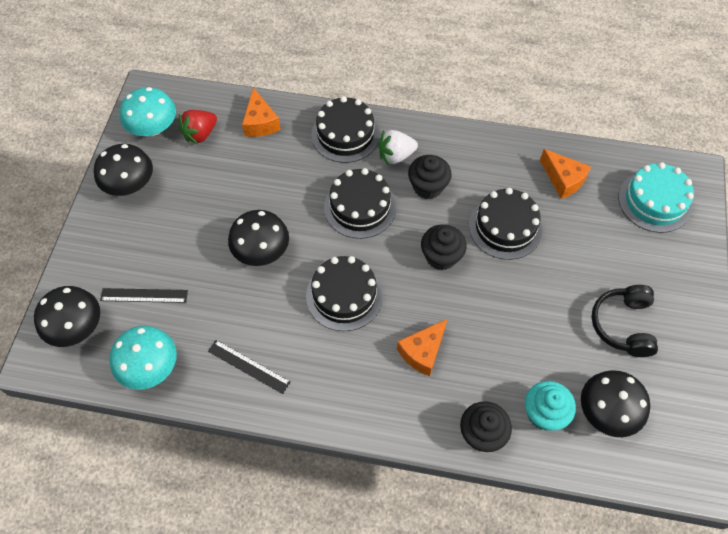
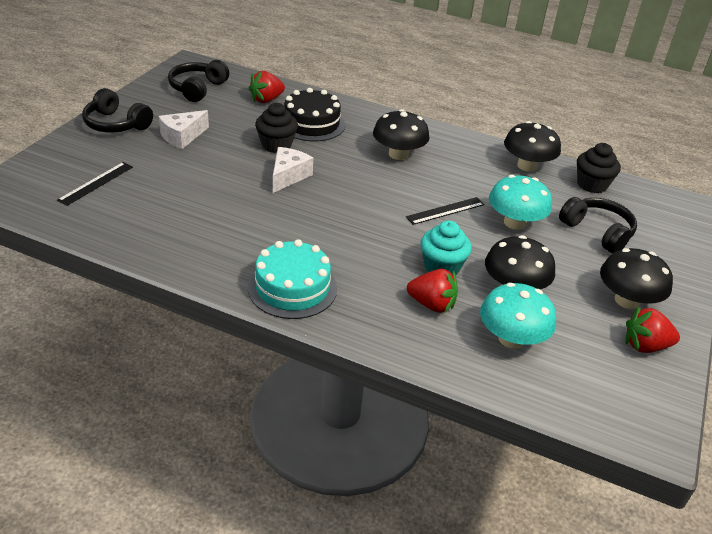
black cake: 4 -> 1
black cupcake: 3 -> 2
black headphones: 1 -> 3
orange cheese: 3 -> 0
red strawberry: 1 -> 3
white cheese: 0 -> 2
white strawberry: 1 -> 0

